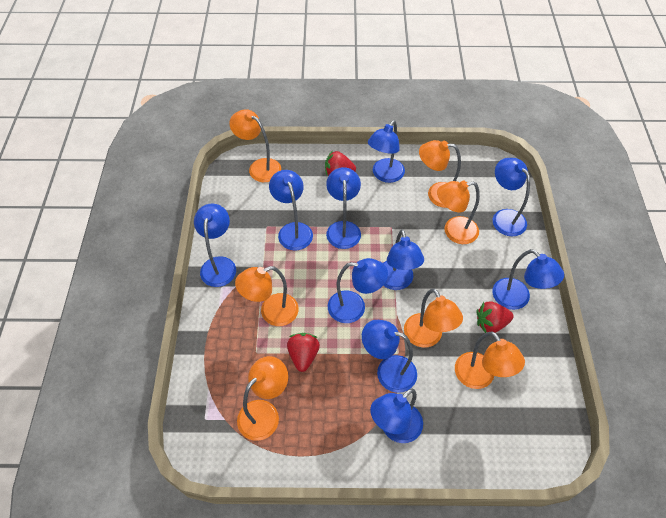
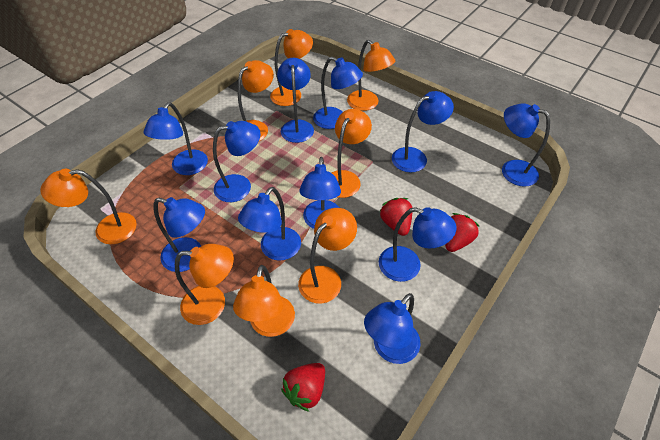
blue lamp: 10 -> 11
orange lamp: 7 -> 8

